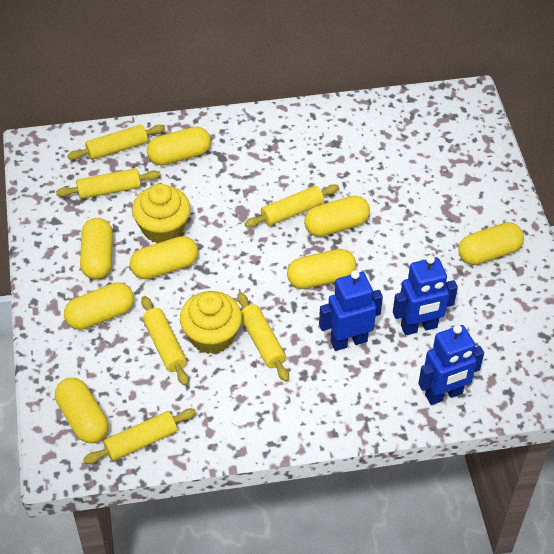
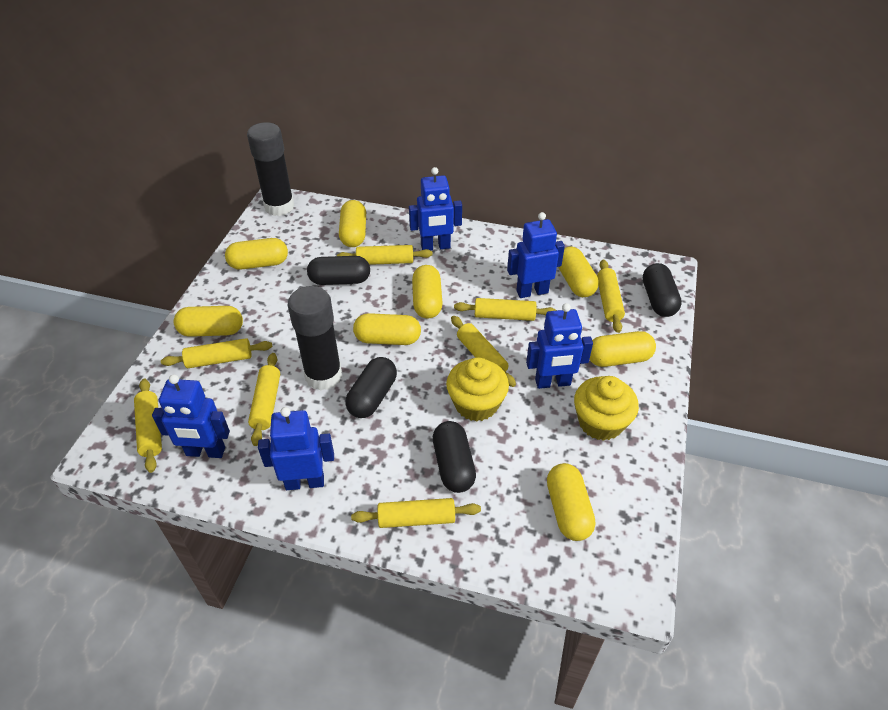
black capsule: 0 -> 4
black glue stick: 0 -> 2
blue robot: 3 -> 5
yellow rolling pin: 6 -> 8

